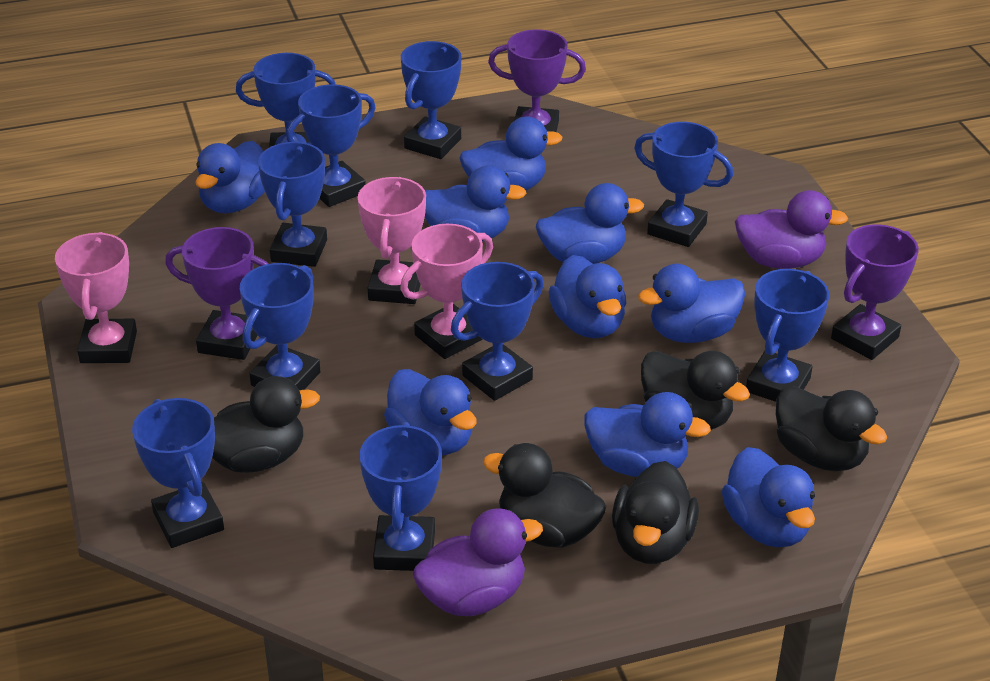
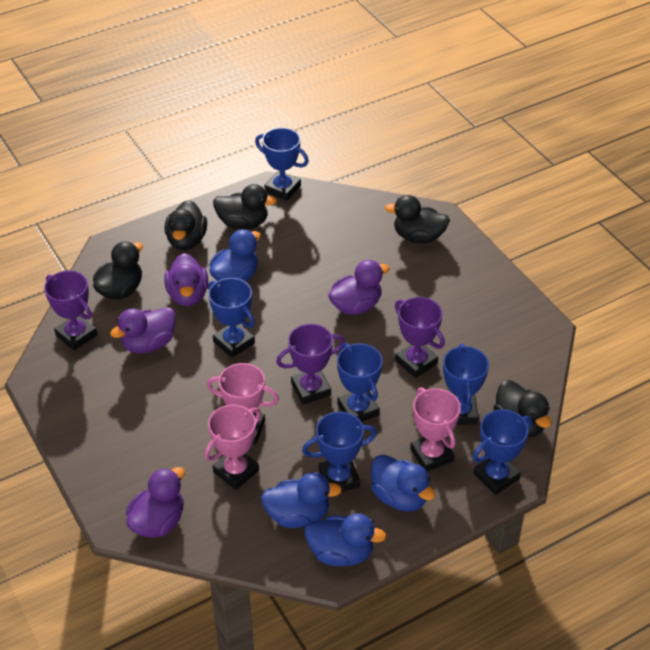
blue duck: 9 -> 4
blue trophy: 10 -> 6
purple duck: 2 -> 4

